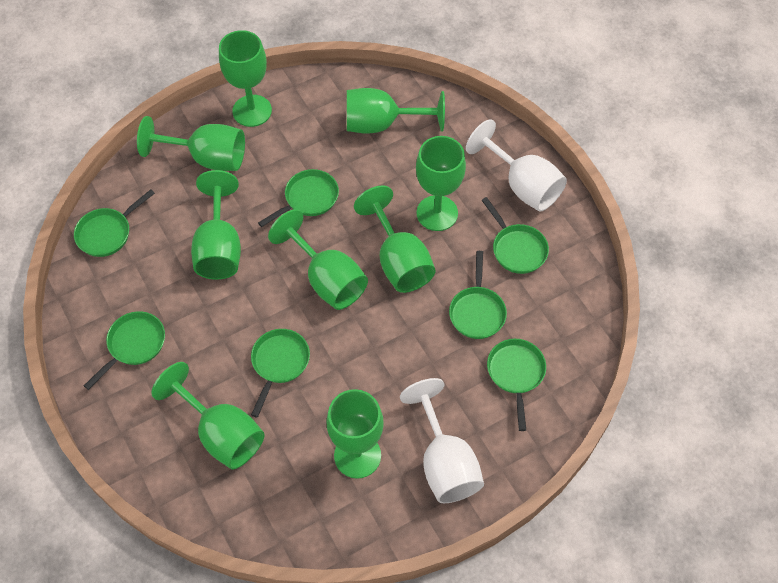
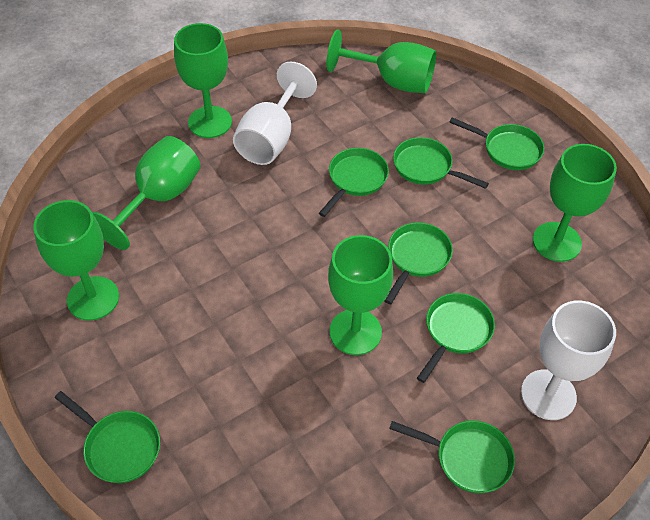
green goblet: 9 -> 6

